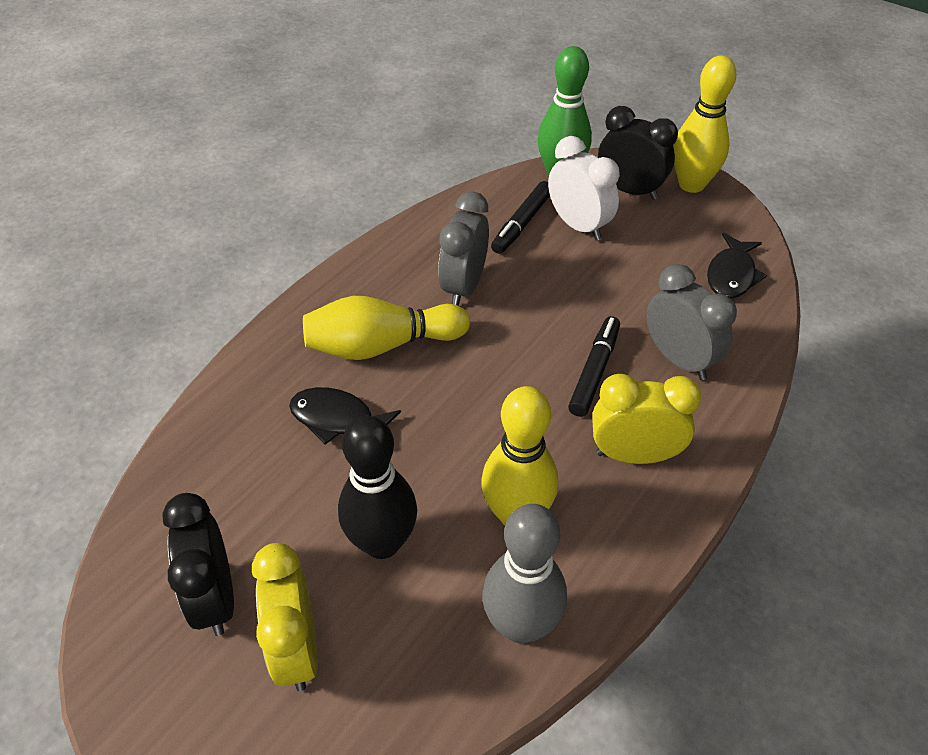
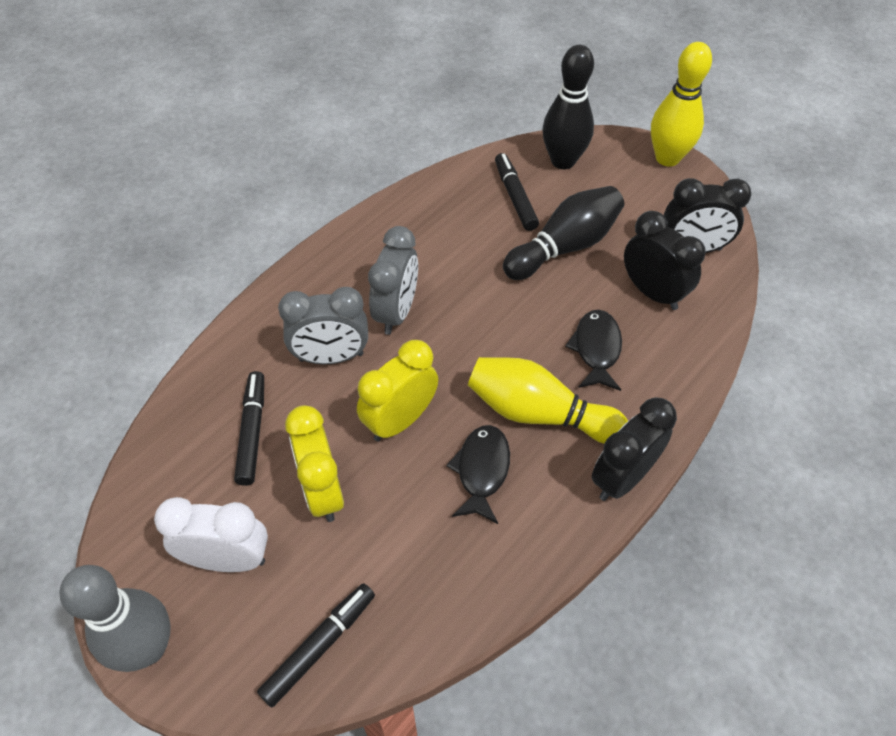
black bowling pin: 1 -> 2
black clock: 2 -> 3
black marker: 2 -> 3
green bowling pin: 1 -> 0
yellow bowling pin: 3 -> 2

